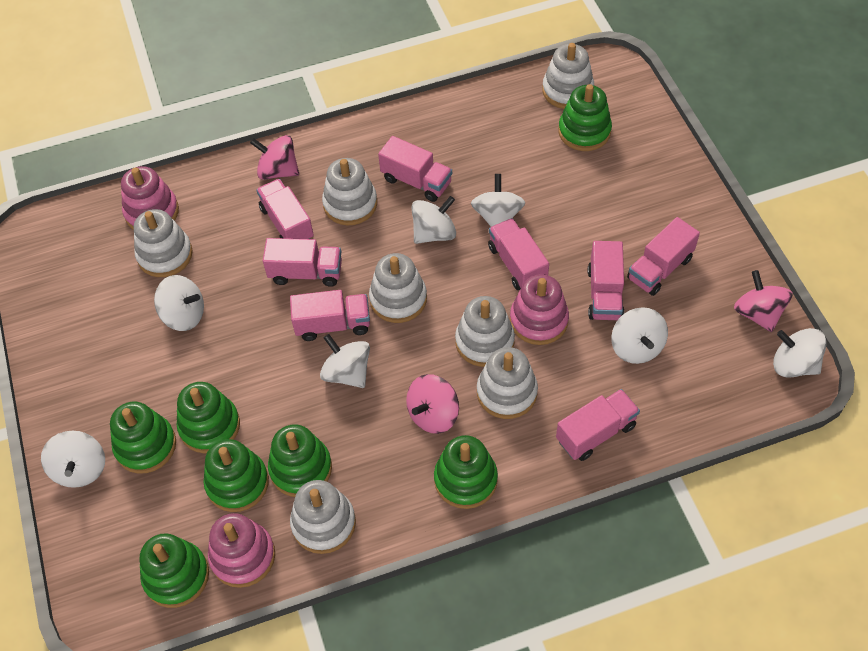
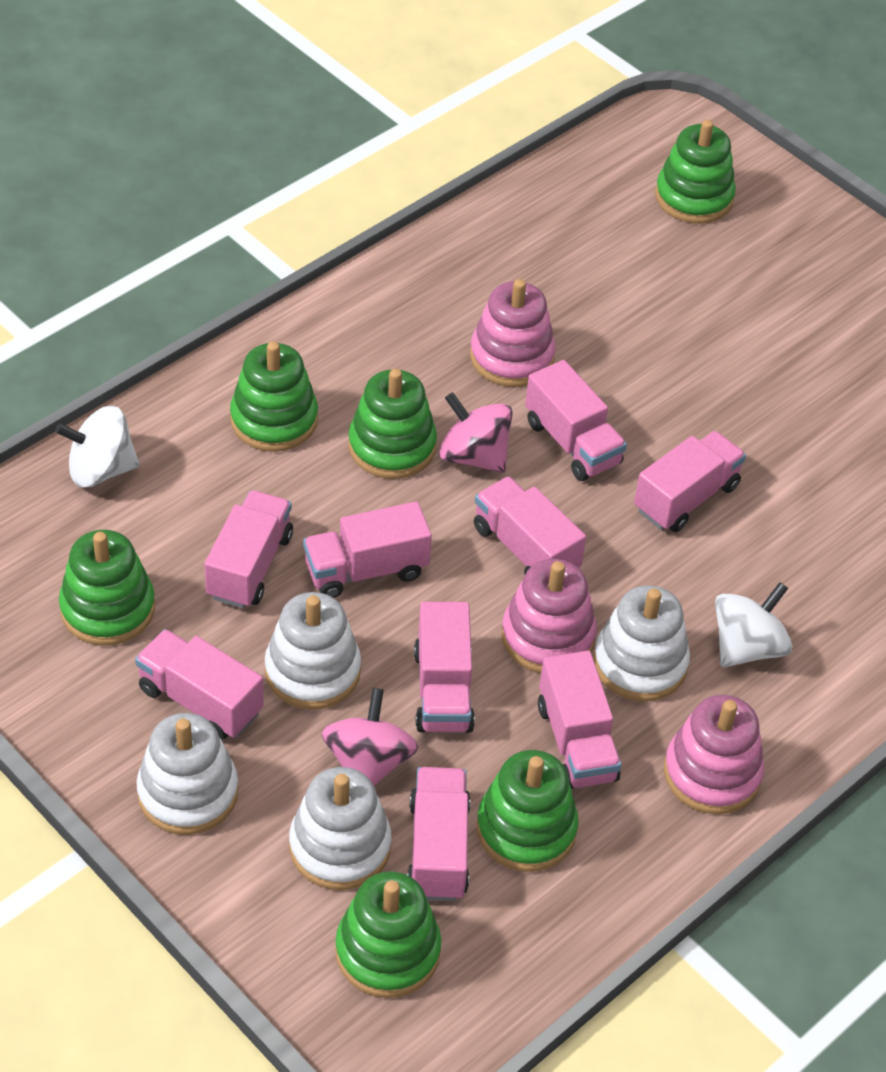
green stacking toy: 7 -> 6
pink spinning top: 3 -> 2
pink truck: 8 -> 9
white spinning top: 7 -> 2
white stacking toy: 7 -> 4

